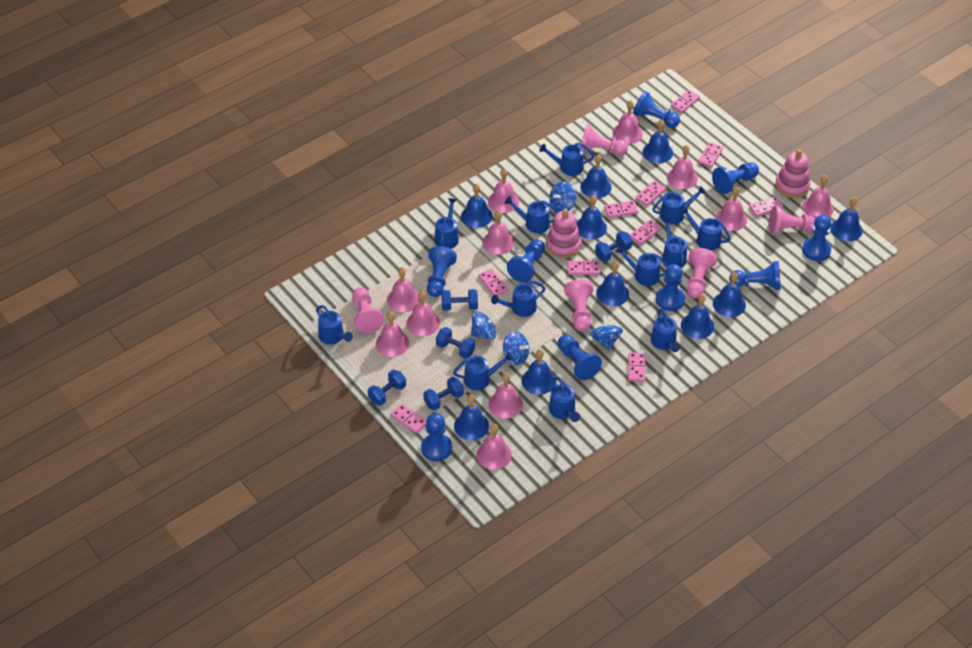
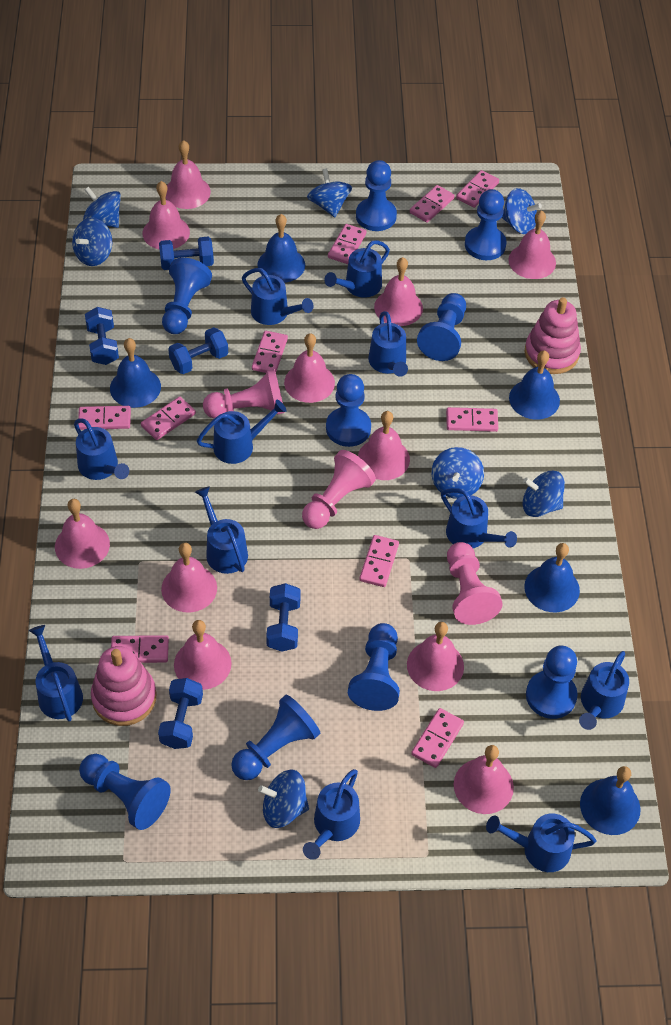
blue bell: 10 -> 5
blue spinning top: 4 -> 7
blue watering can: 12 -> 11
pink pawn: 5 -> 3

